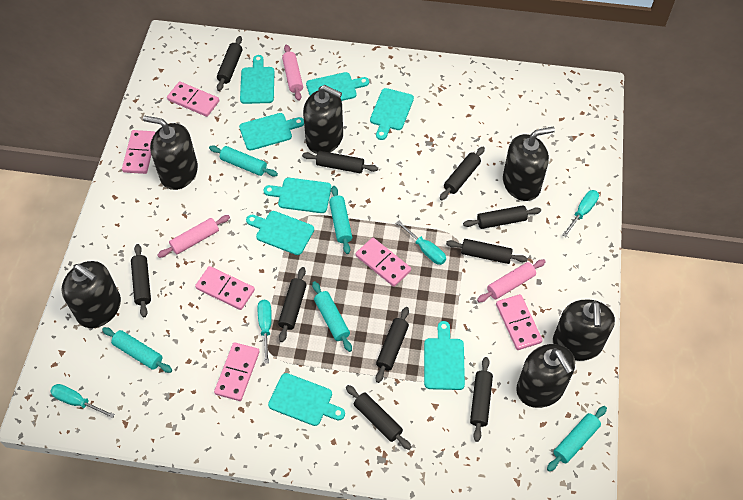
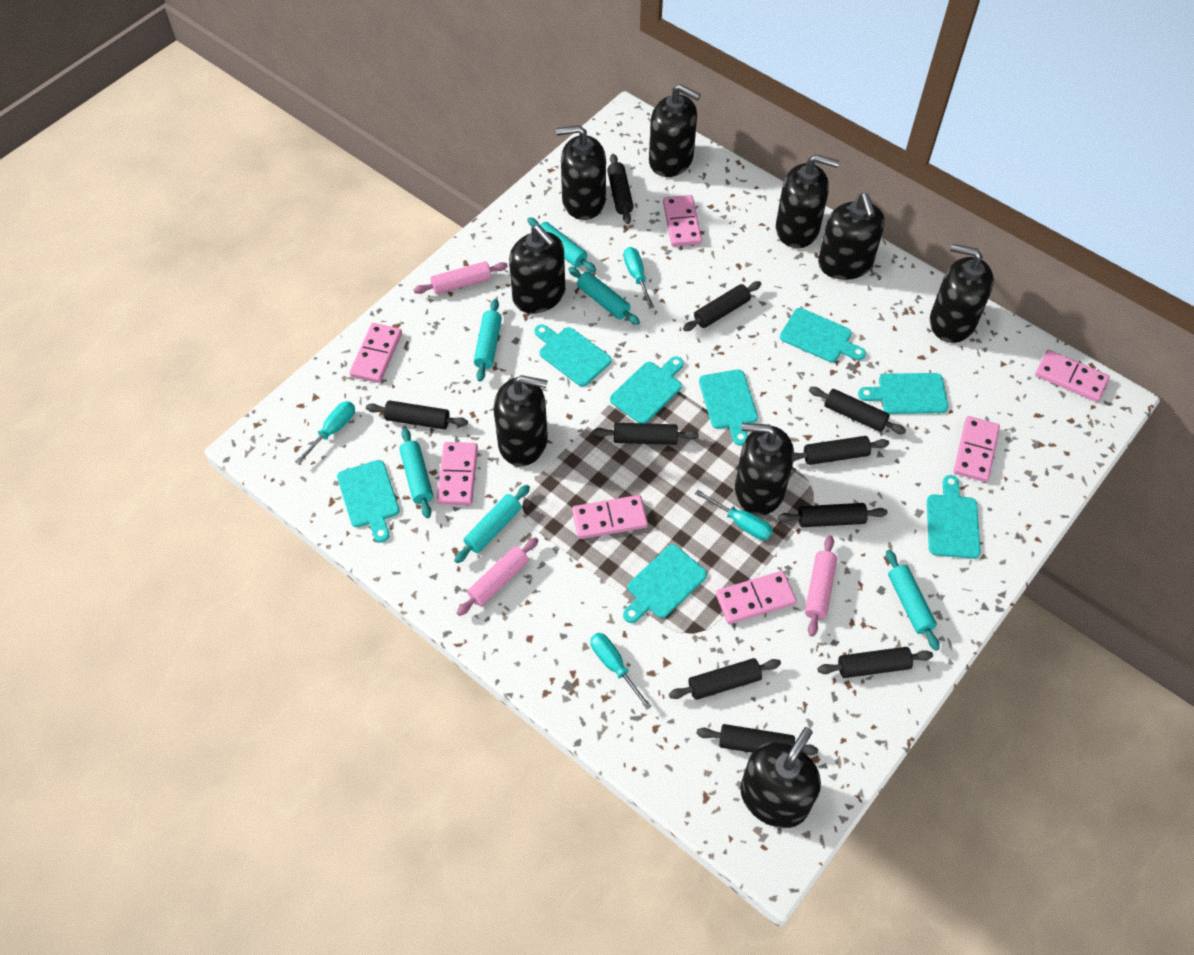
black soap dispenser: 6 -> 9
pink domino: 6 -> 7
turquoise rolling pin: 5 -> 6

